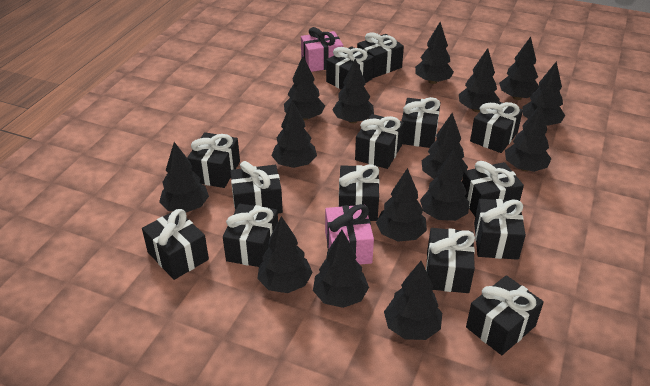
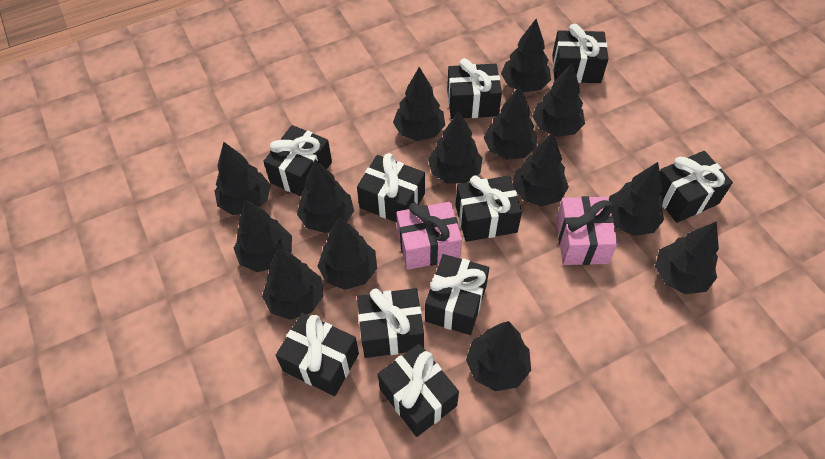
black gift: 14 -> 10
black tree: 15 -> 14

